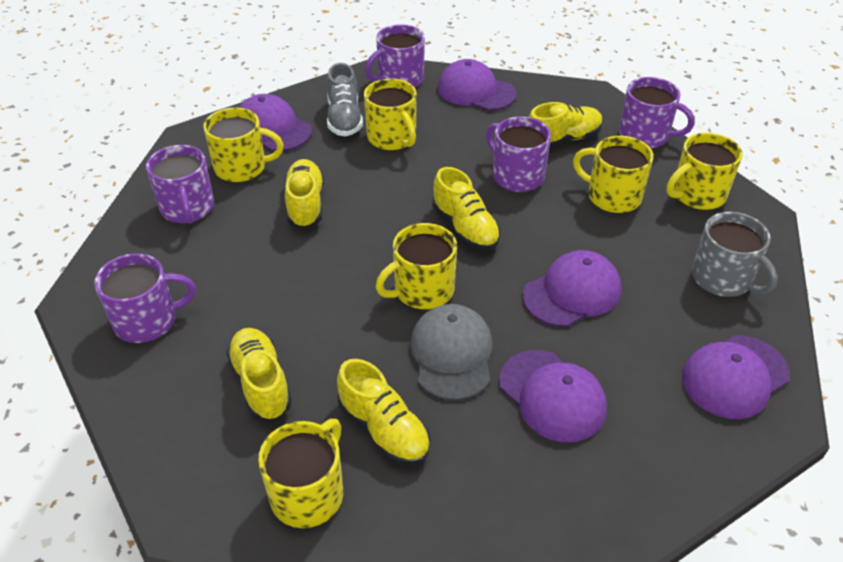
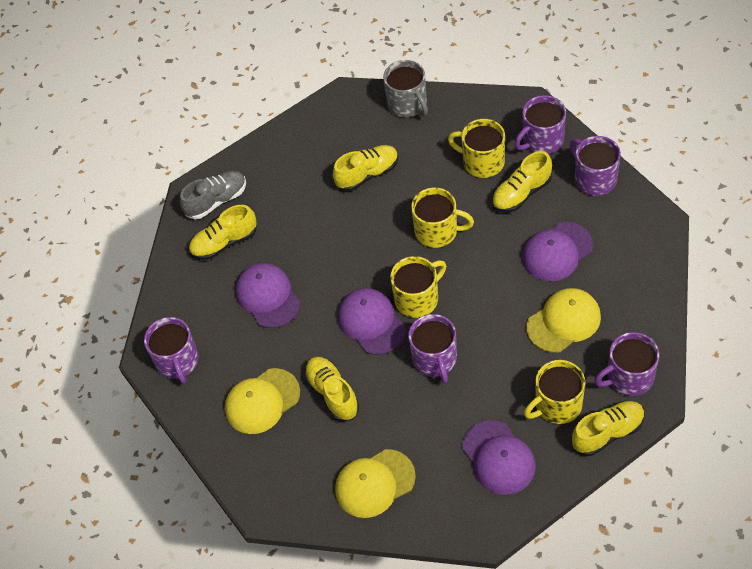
grey cap: 1 -> 0
purple cap: 5 -> 4
yellow cap: 0 -> 3
yellow mug: 6 -> 4

